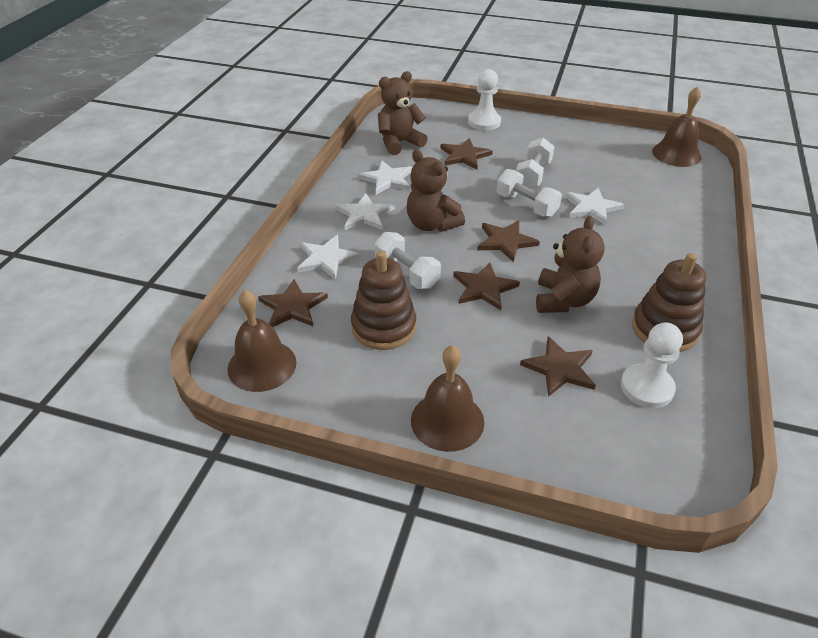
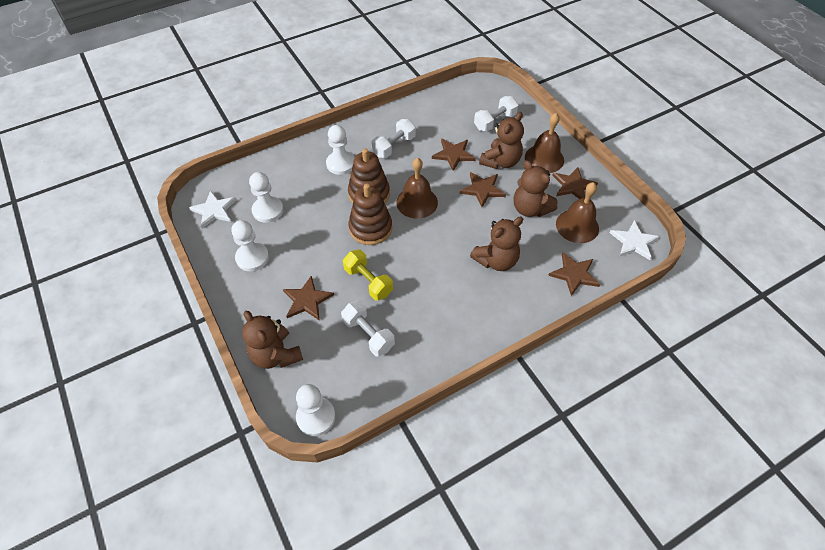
brown teddy bear: 3 -> 4
white pawn: 2 -> 4
white star: 4 -> 2
yellow dumbbell: 0 -> 1

